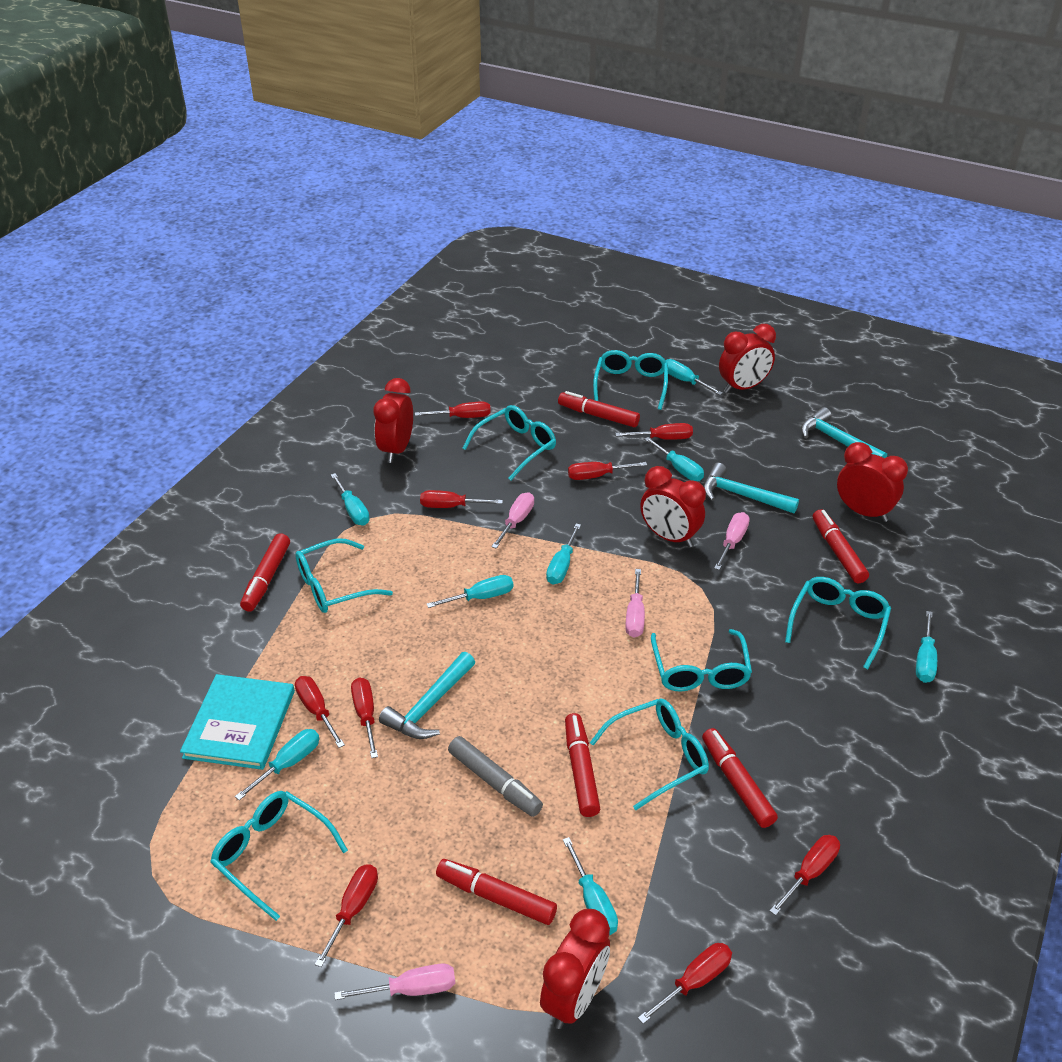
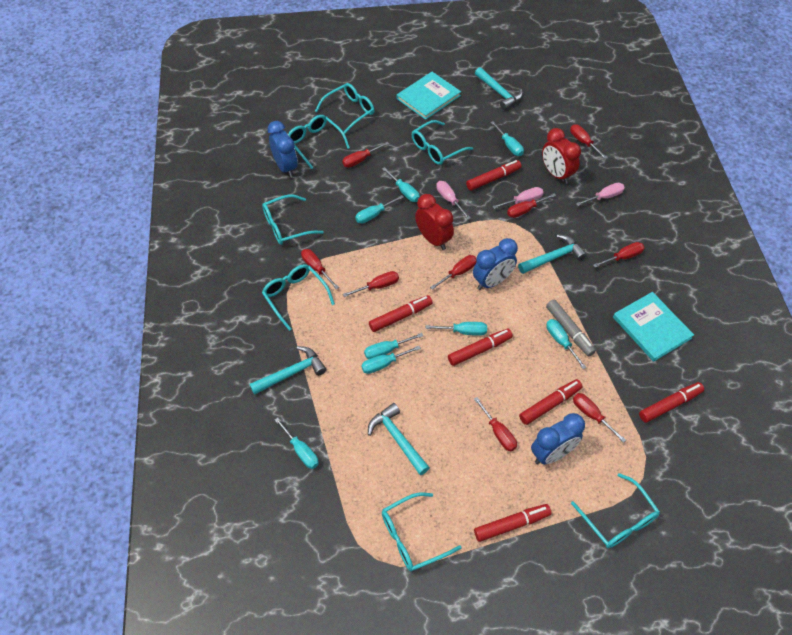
blue clock: 0 -> 3
pink screwdriver: 4 -> 3
red clock: 5 -> 2
turquoise book: 1 -> 2
turquoise hammer: 3 -> 4

